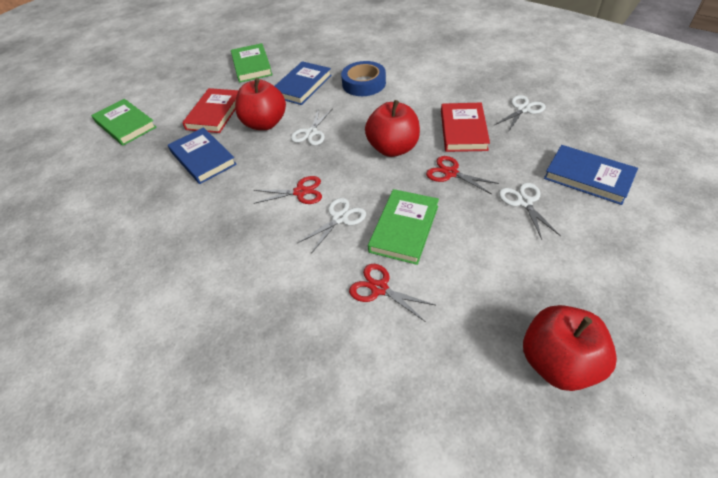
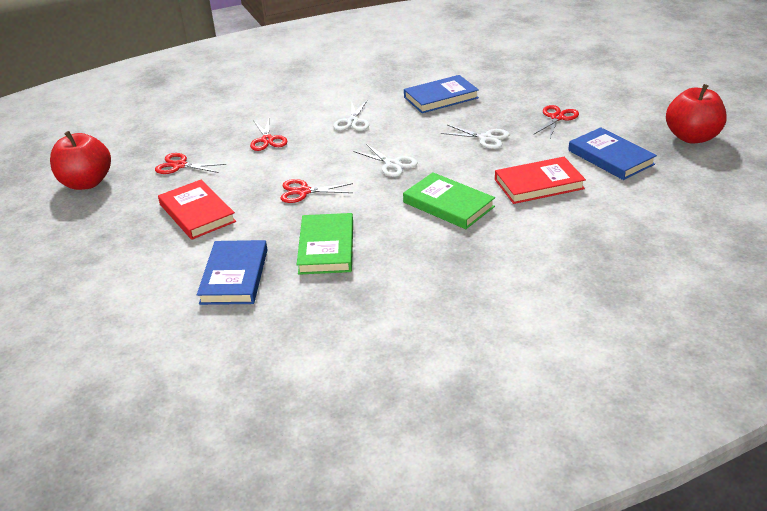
blue tape: 1 -> 0
green book: 3 -> 2
red apple: 3 -> 2
red scissors: 3 -> 4
white scissors: 4 -> 3

